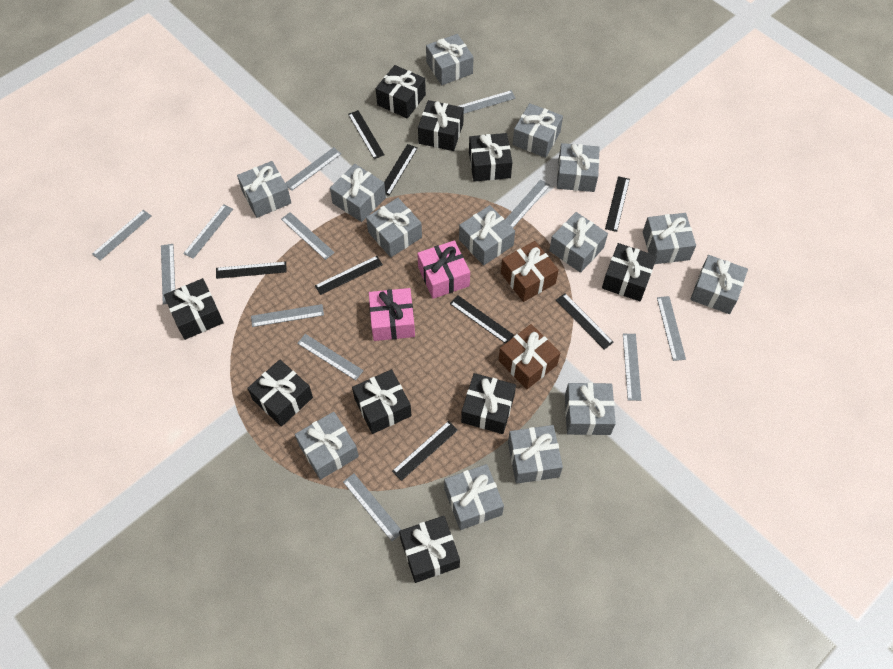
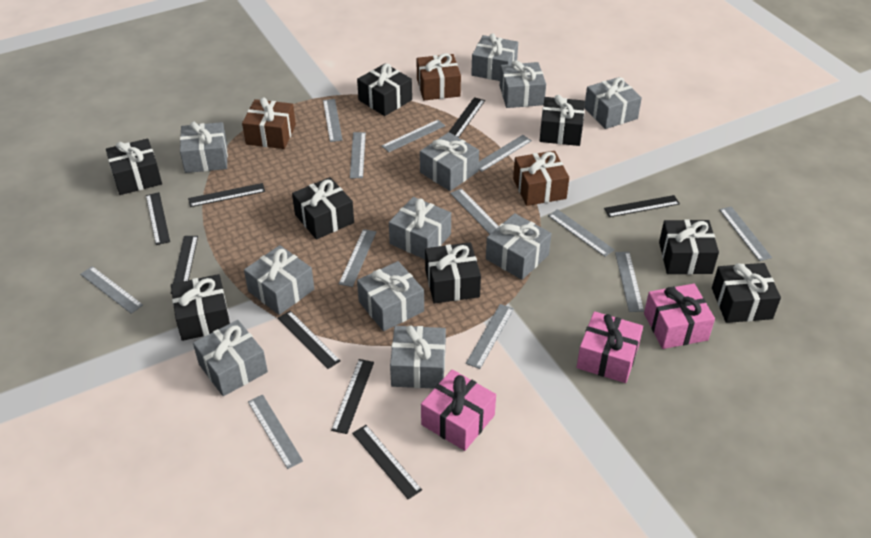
black gift: 9 -> 8
brown gift: 2 -> 3
grey gift: 14 -> 11
pink gift: 2 -> 3

